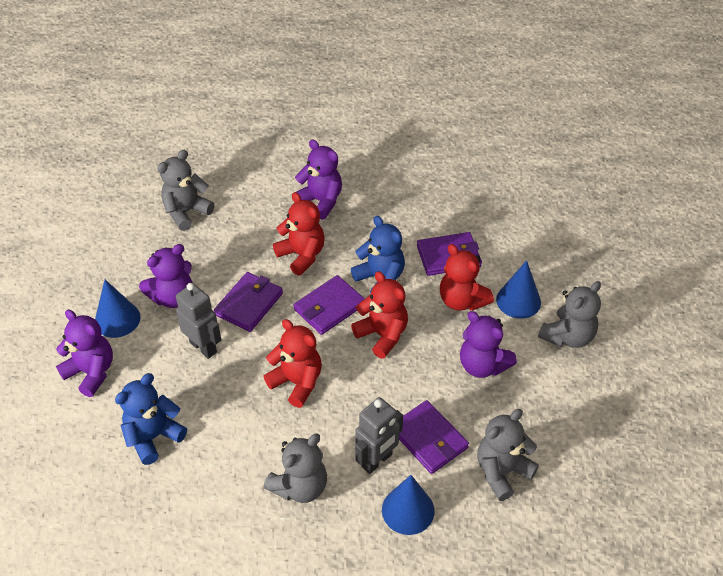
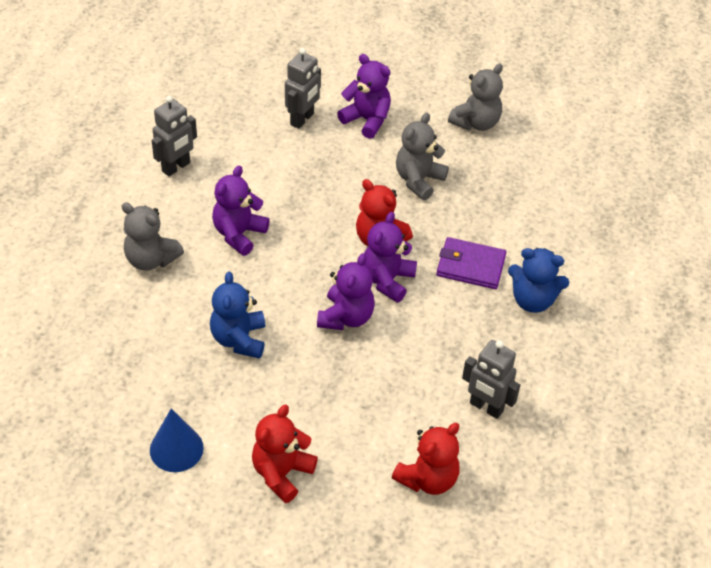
blue cone: 3 -> 1
grey robot: 2 -> 3
grey teddy bear: 4 -> 3
purple wallet: 4 -> 1
red teddy bear: 4 -> 3

